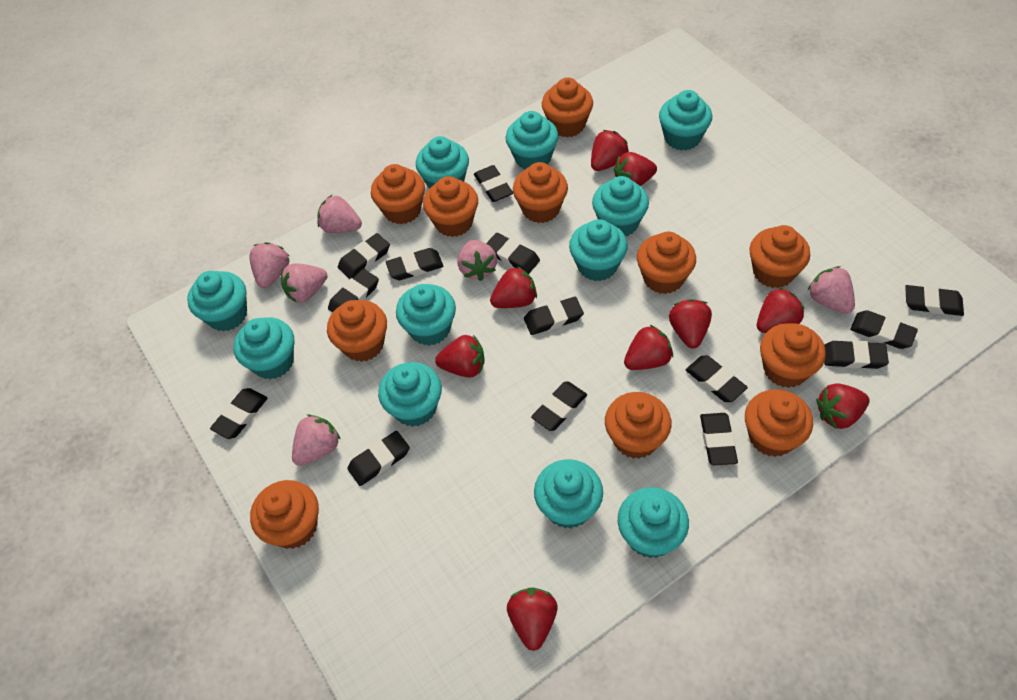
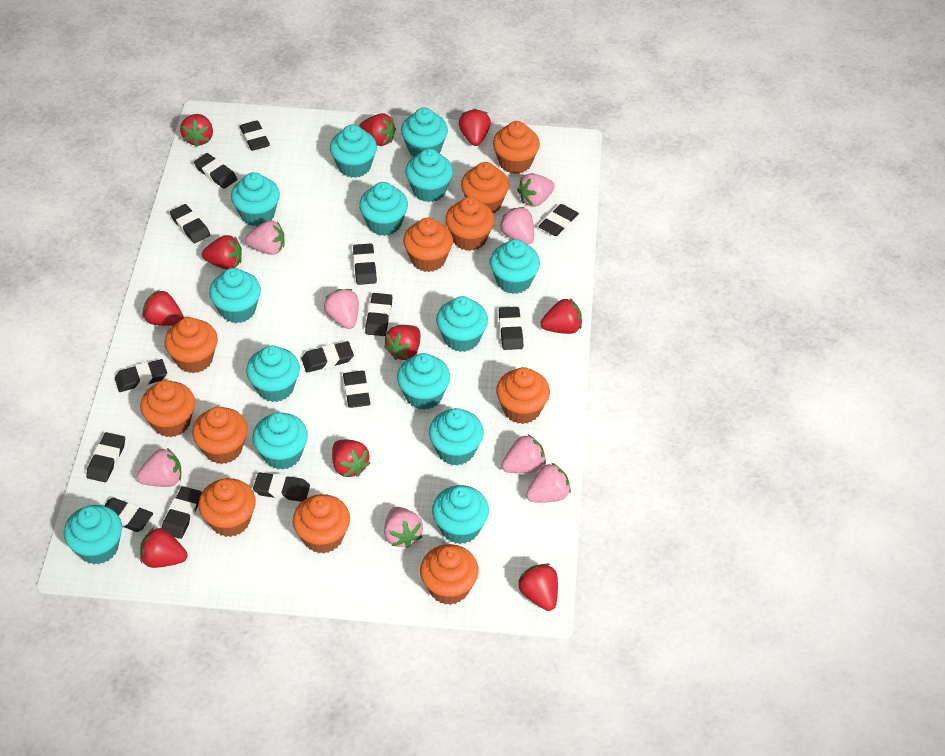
pink strawberry: 6 -> 8
red strawberry: 9 -> 10
turquoise cupcake: 11 -> 14

